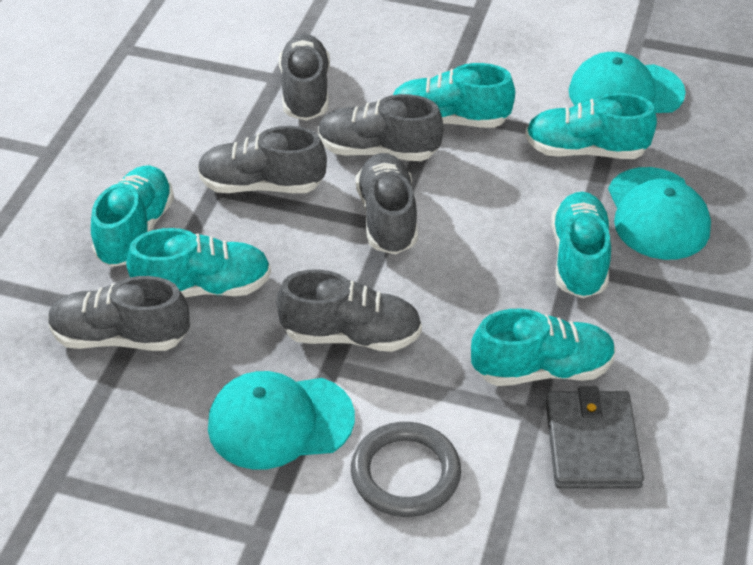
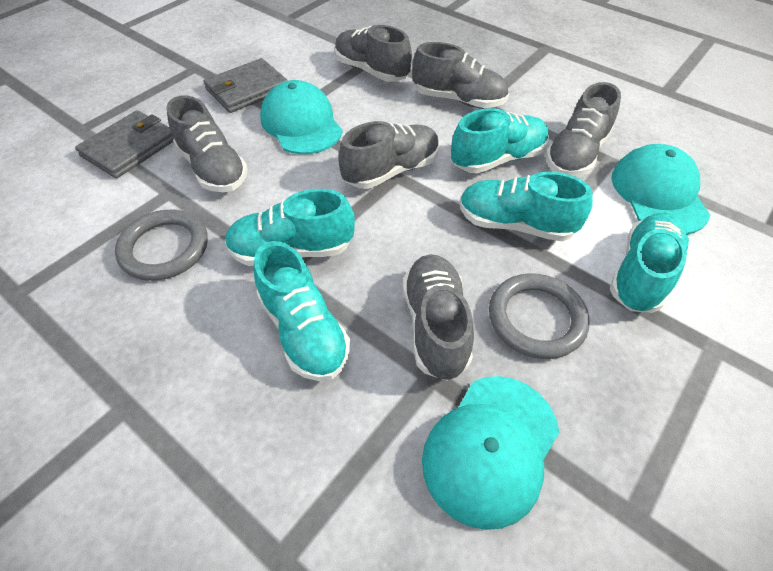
grey ring: 1 -> 2
grey wallet: 1 -> 2
turquoise shoe: 6 -> 5

